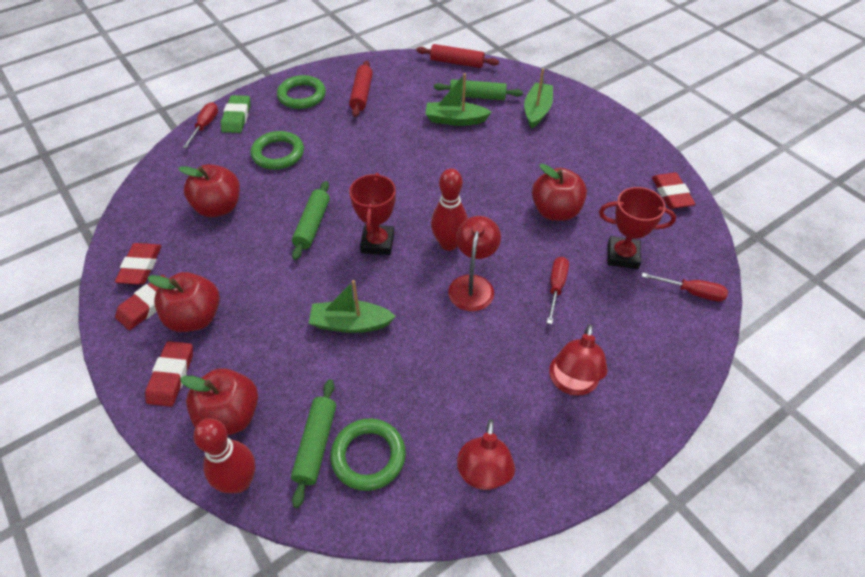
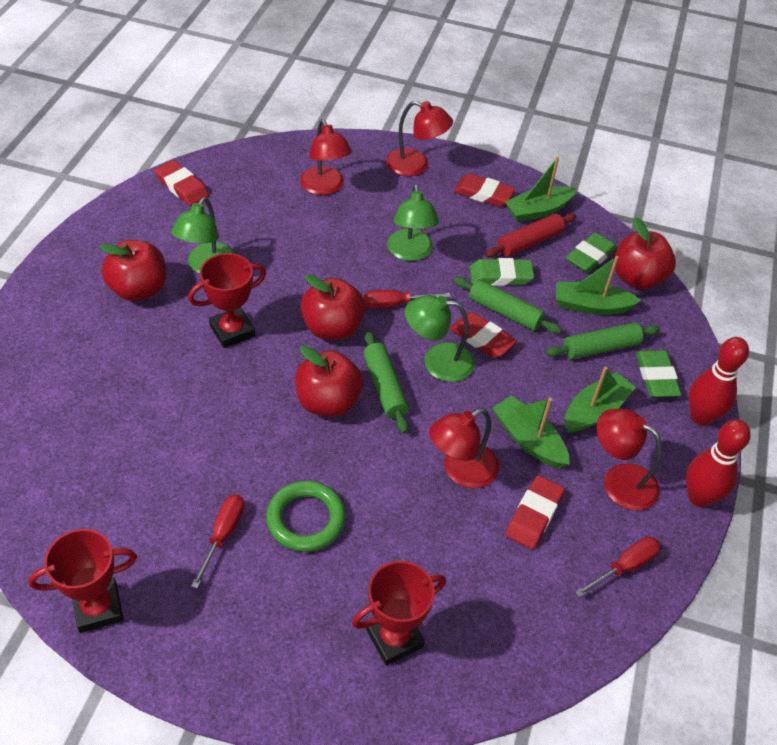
green boat: 3 -> 4
green eraser: 1 -> 3
green lamp: 0 -> 3
green ring: 3 -> 1
red lamp: 3 -> 4
red rolling pin: 2 -> 1
red trophy: 2 -> 3

